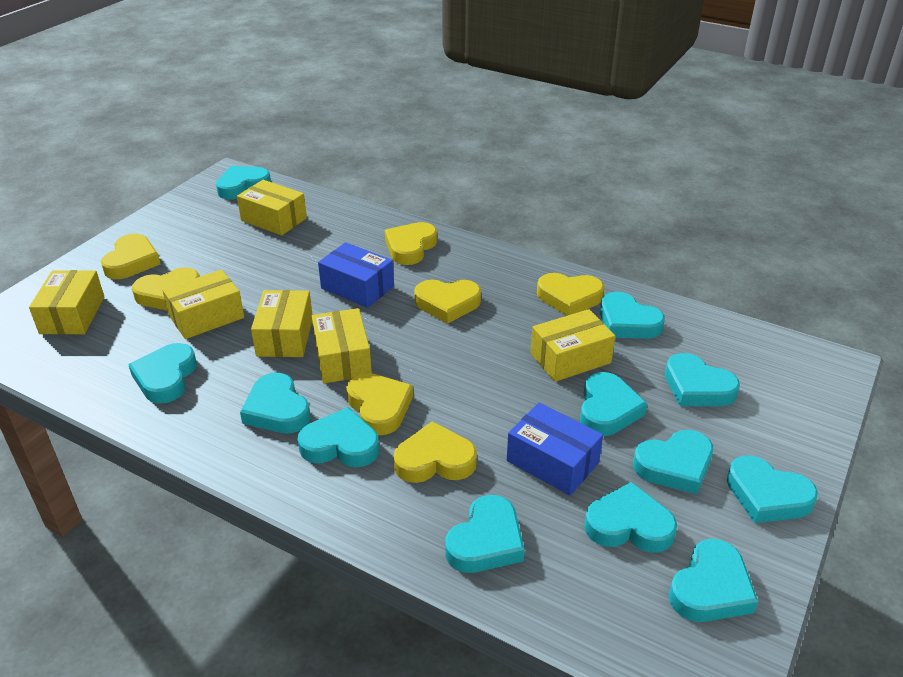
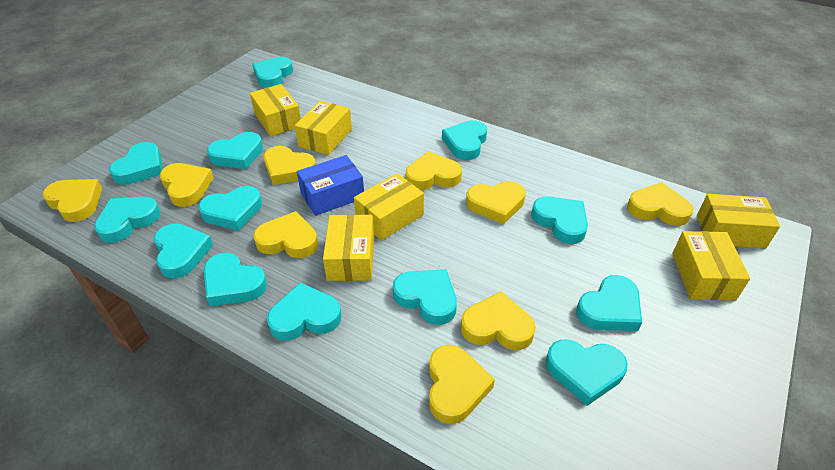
blue box: 2 -> 1
turquoise heart: 12 -> 13
yellow heart: 7 -> 9

